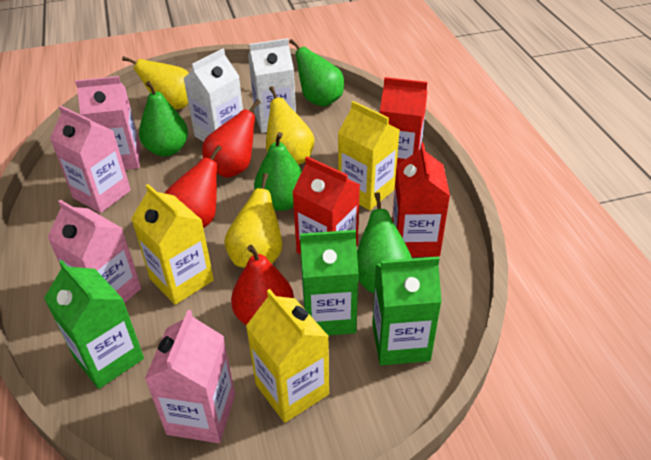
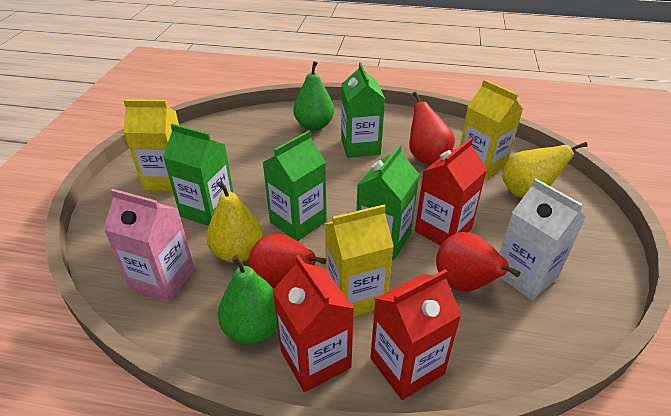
green carton: 3 -> 4
green pear: 4 -> 2
pink carton: 4 -> 1
white carton: 2 -> 1
yellow pear: 3 -> 2

